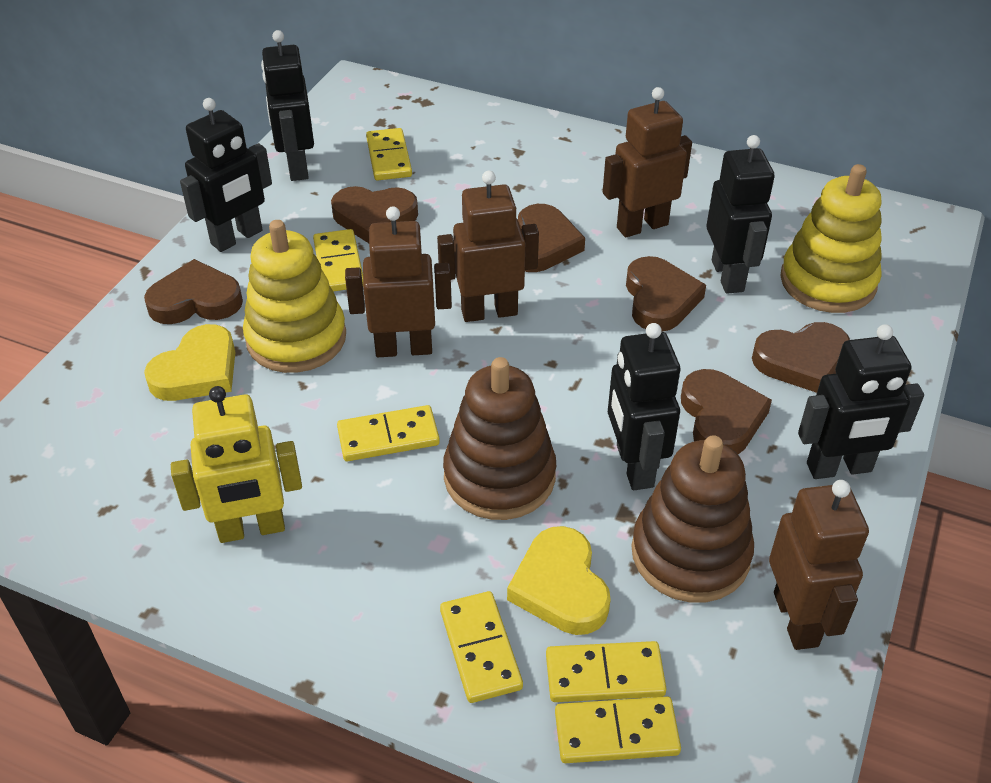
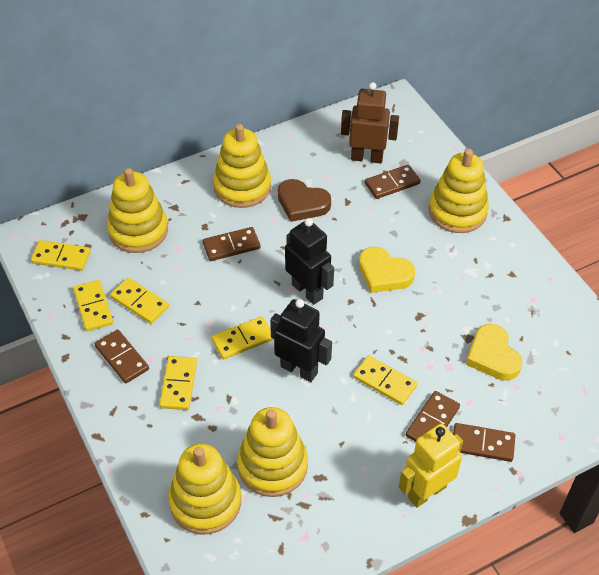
black robot: 5 -> 2
brown domino: 0 -> 5
brown heart: 6 -> 1
brown robot: 4 -> 1
brown stacking toy: 2 -> 0
yellow stacking toy: 2 -> 5

